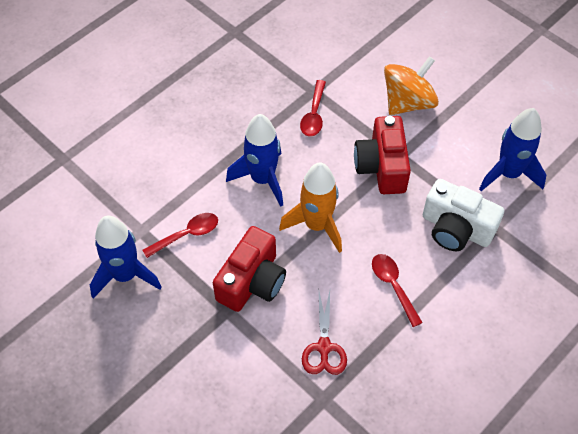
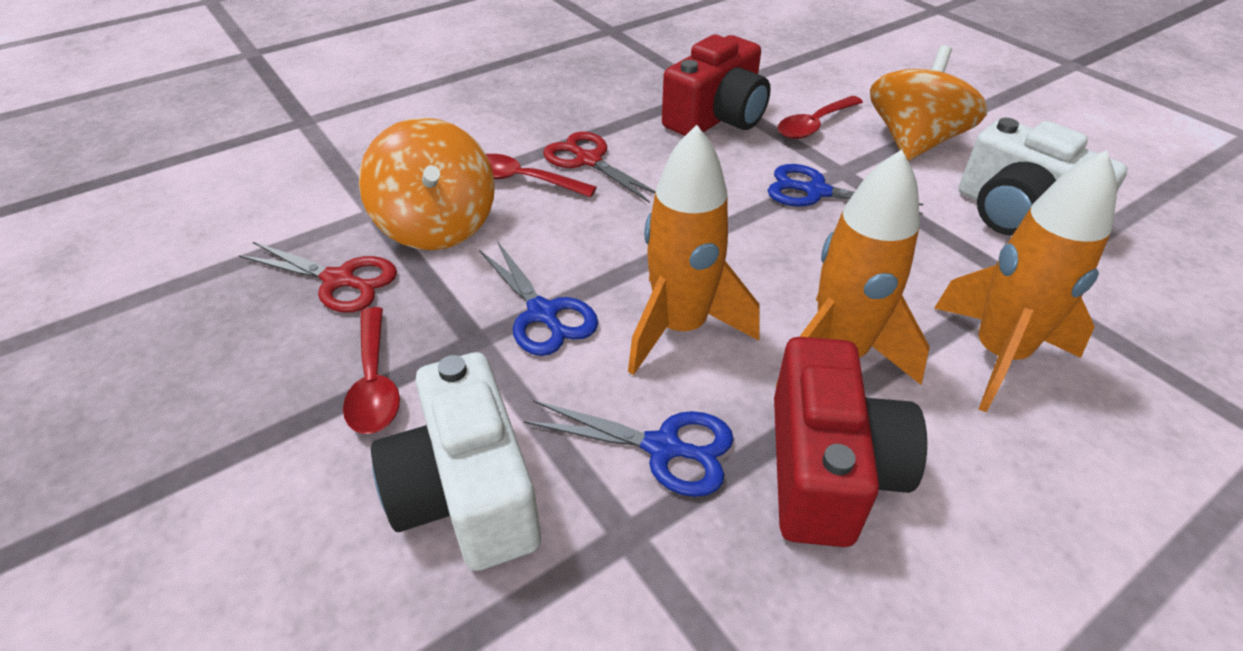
blue rocket: 3 -> 0
blue scissors: 0 -> 3
orange rocket: 1 -> 3
orange spinning top: 1 -> 2
red scissors: 1 -> 2
white camera: 1 -> 2

